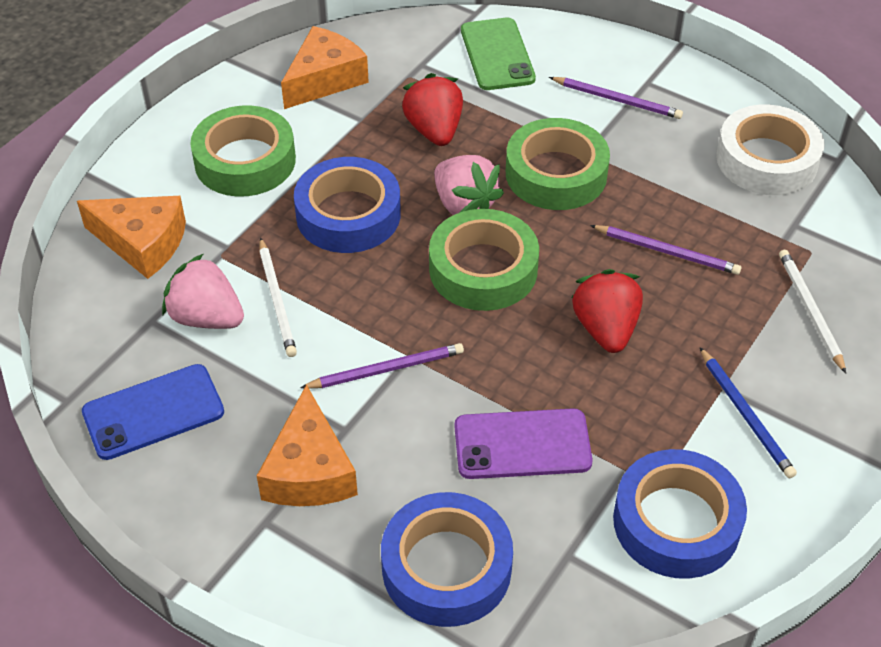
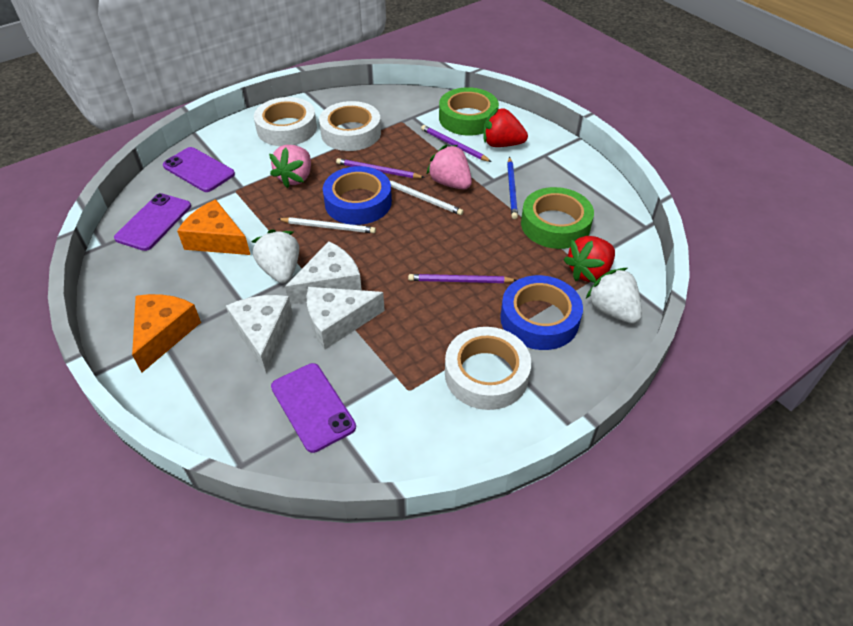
blue phone: 1 -> 0
blue tape: 3 -> 2
green phone: 1 -> 0
green tape: 3 -> 2
orange cheese: 3 -> 2
purple phone: 1 -> 3
white cheese: 0 -> 3
white strawberry: 0 -> 2
white tape: 1 -> 3

